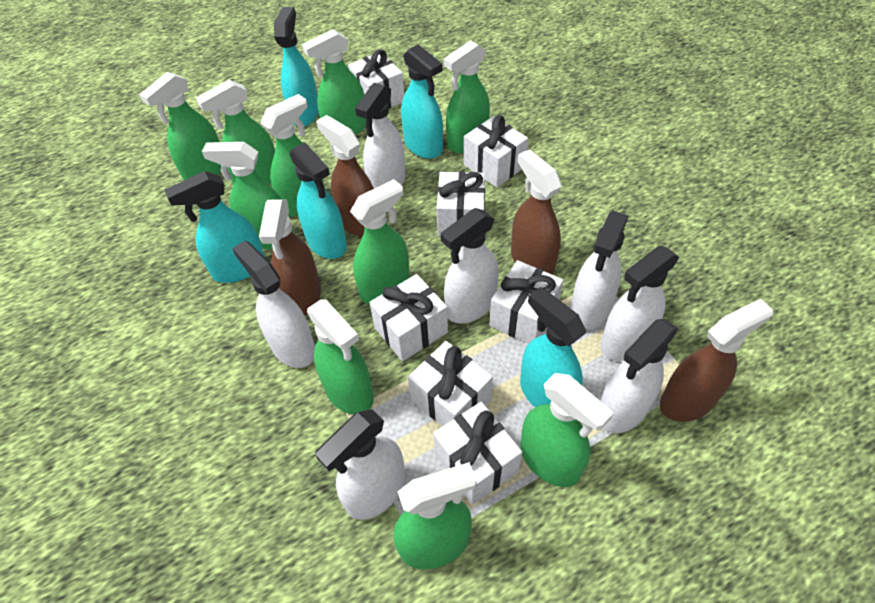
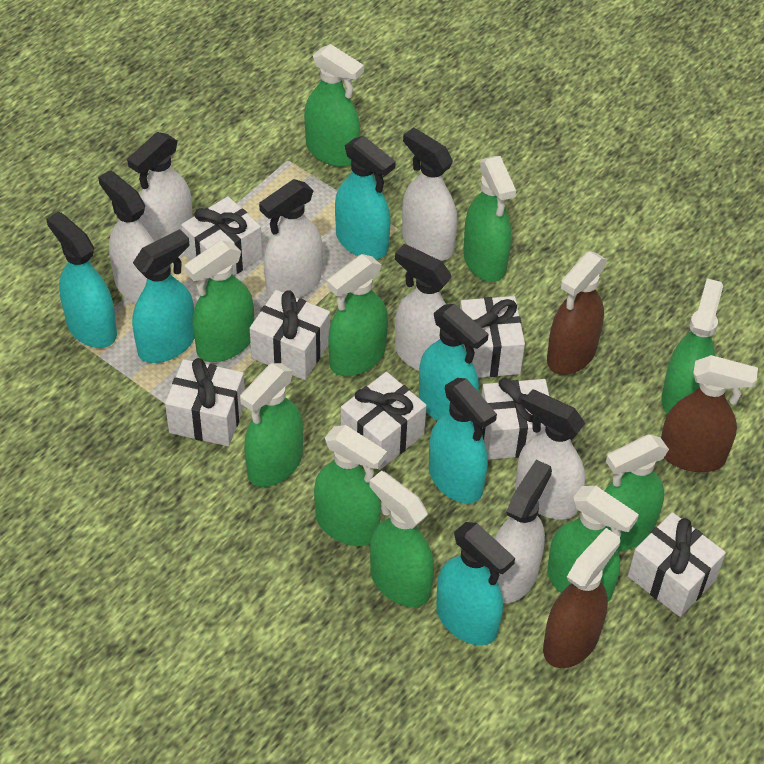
brown spray bottle: 4 -> 3
turquoise spray bottle: 5 -> 6

